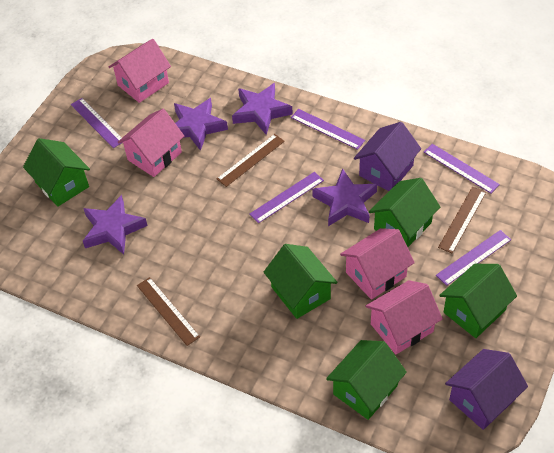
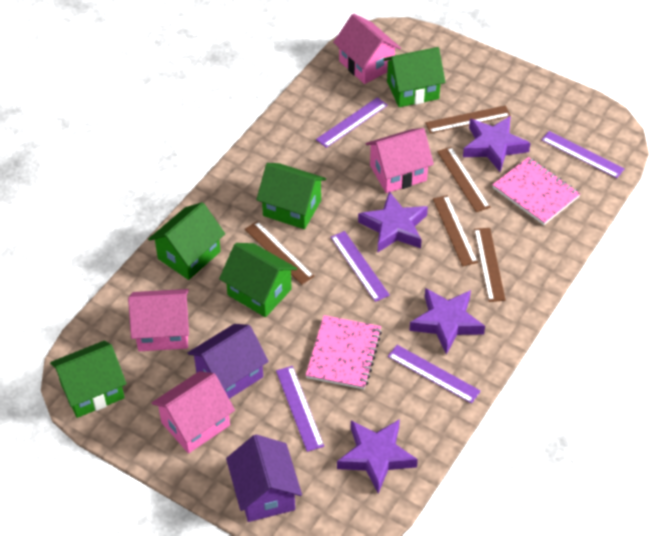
brown ruler: 3 -> 5
pink notebook: 0 -> 2

